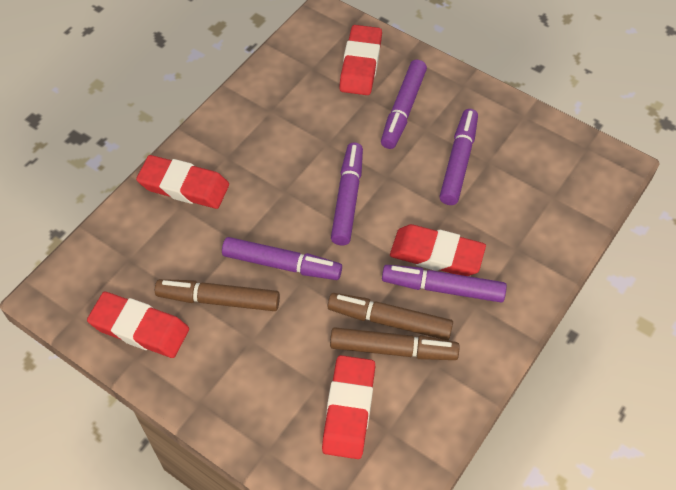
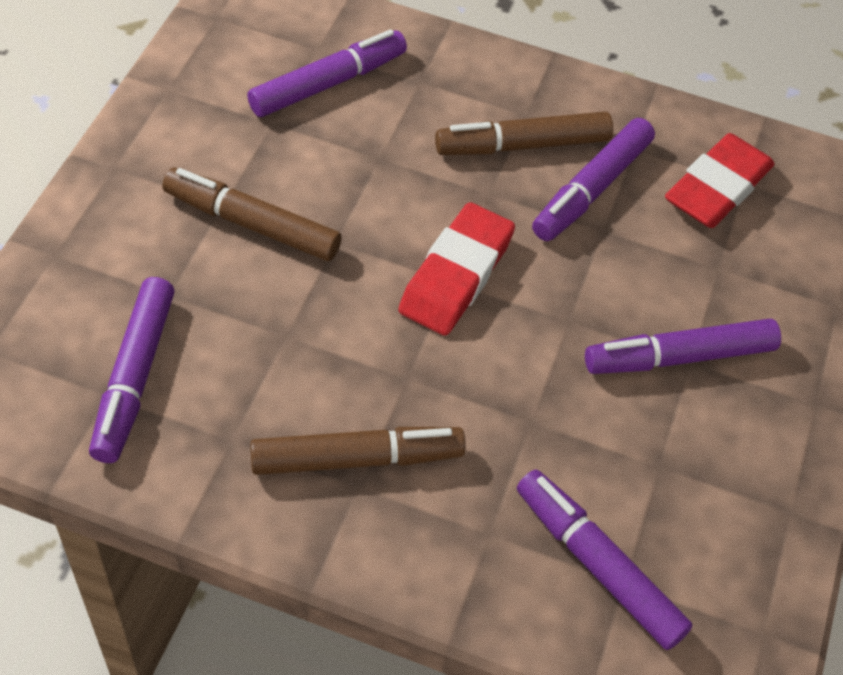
red eraser: 5 -> 2

